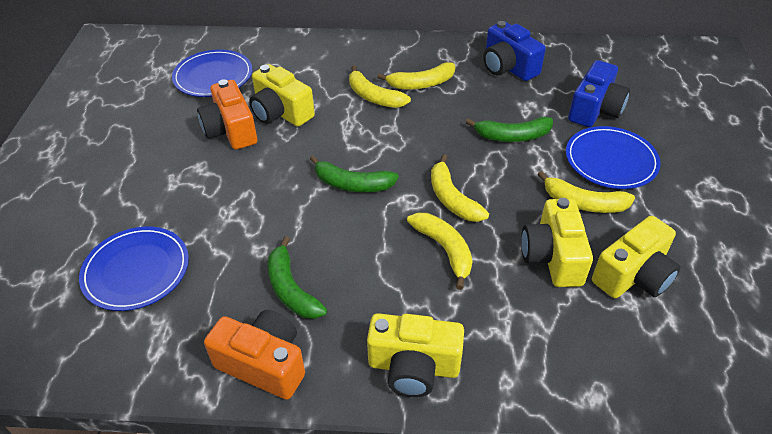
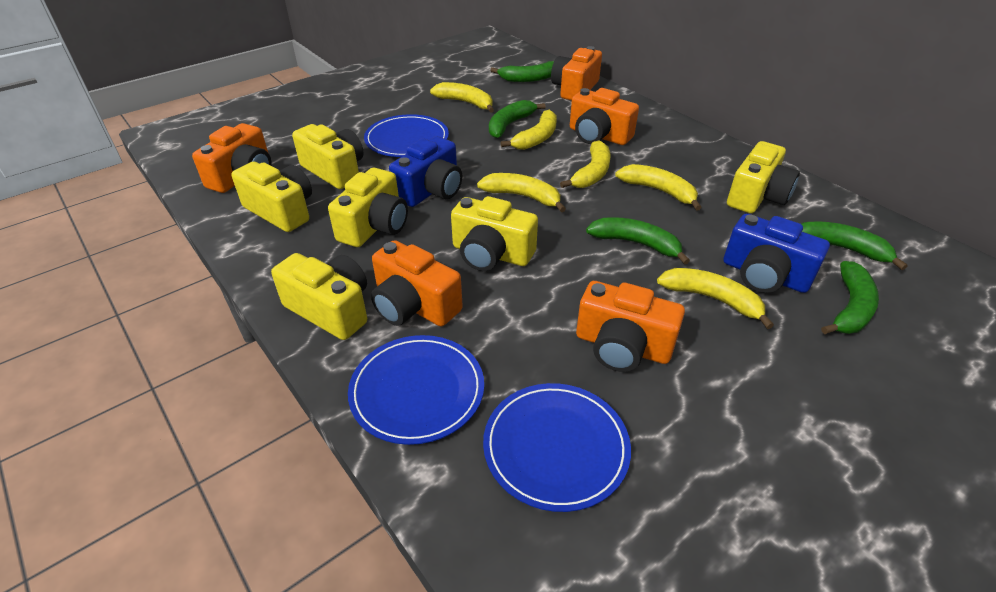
green banana: 3 -> 5
orange camera: 2 -> 5
yellow banana: 5 -> 6
yellow camera: 4 -> 6

